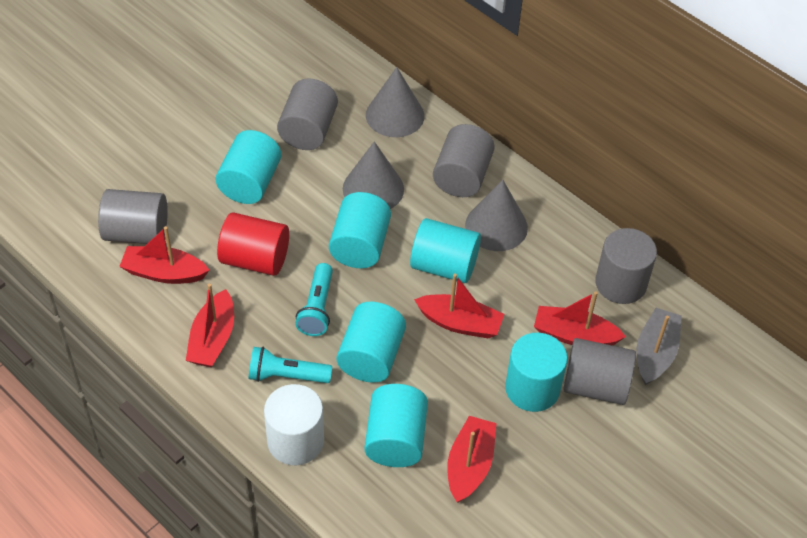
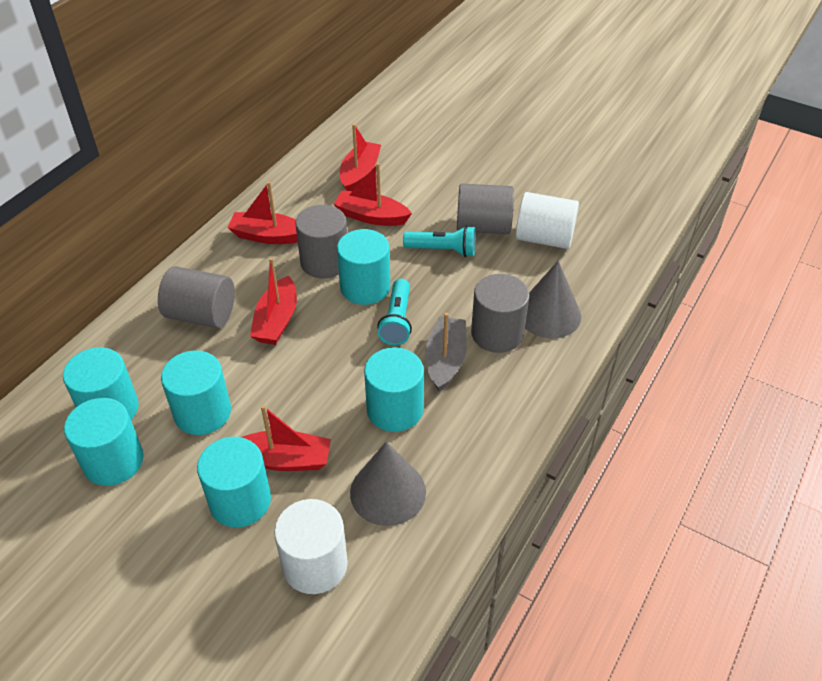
grey cone: 3 -> 2
grey cylinder: 5 -> 4
red cylinder: 1 -> 0
white cylinder: 1 -> 2

